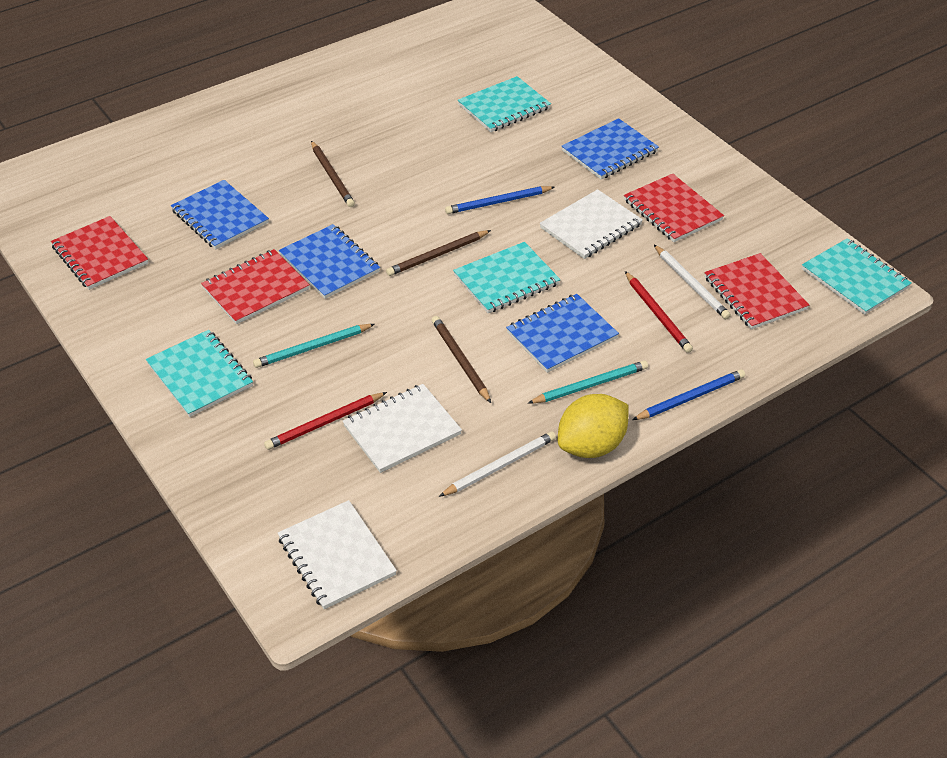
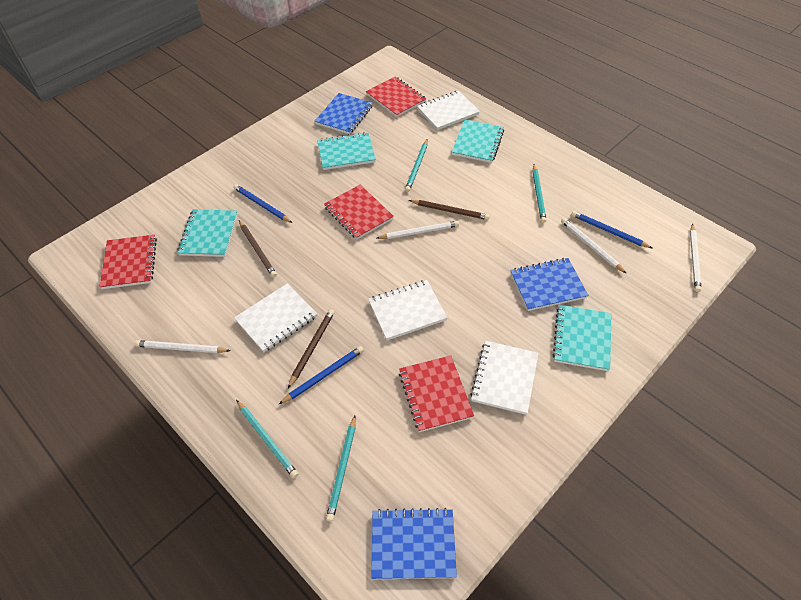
blue notebook: 4 -> 3
blue pencil: 2 -> 3
red pencil: 2 -> 0
turquoise pencil: 2 -> 4
white notebook: 3 -> 4
white pencil: 2 -> 4
yellow lemon: 1 -> 0

